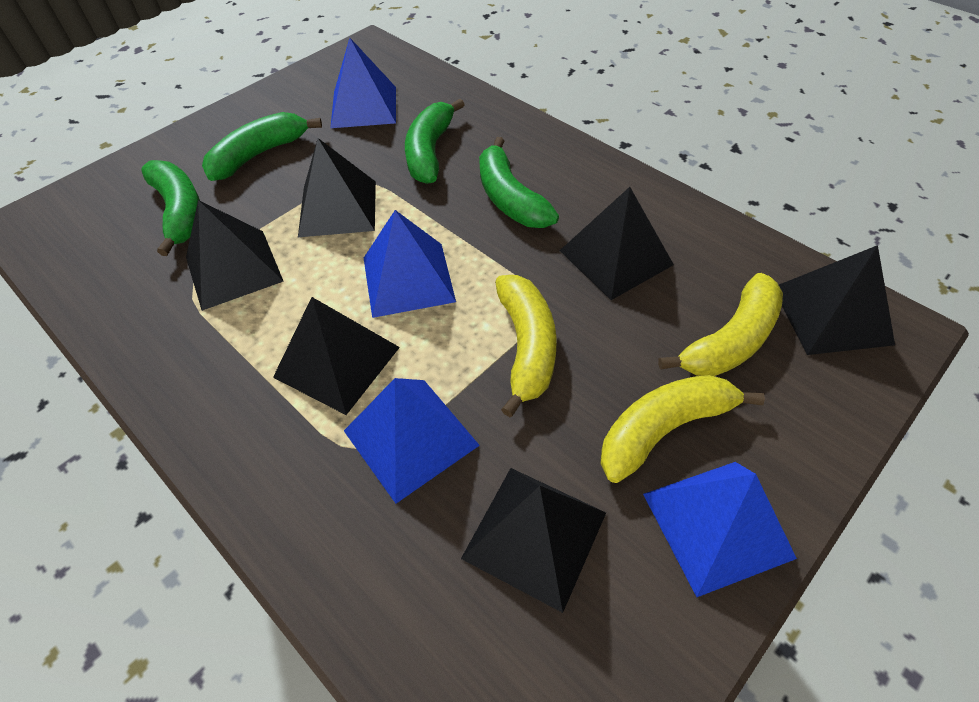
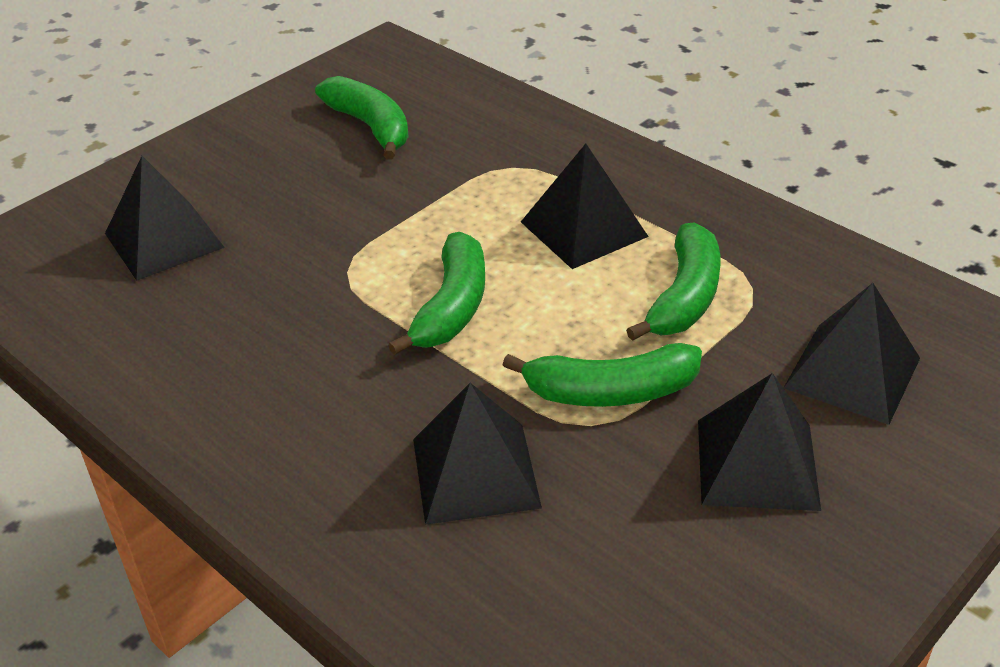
black pyramid: 6 -> 5
blue pyramid: 4 -> 0
yellow banana: 3 -> 0

